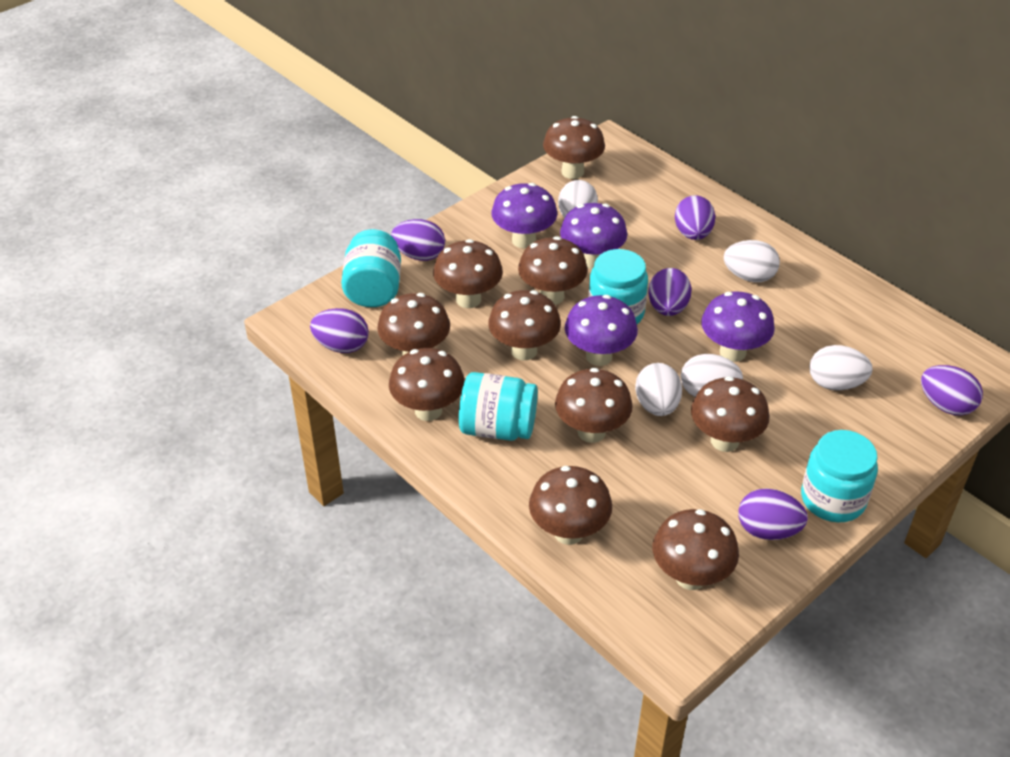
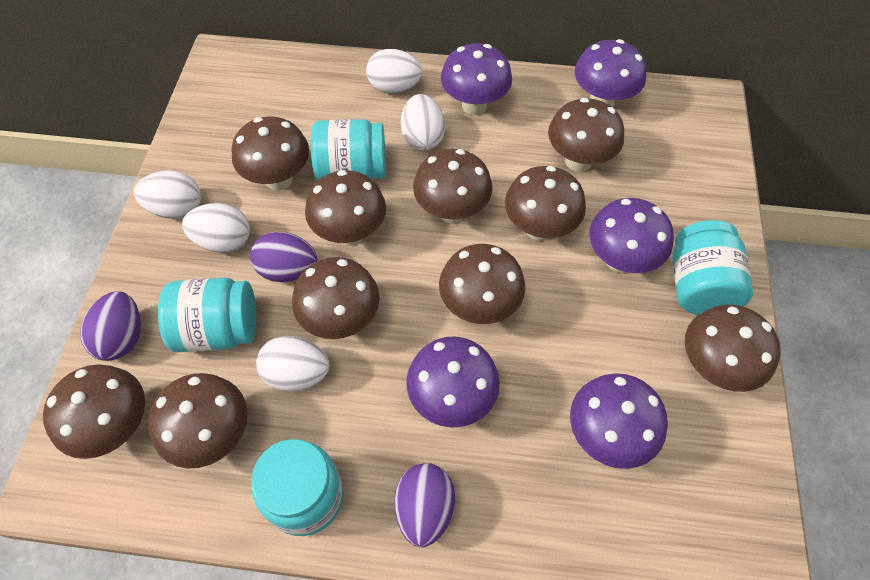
purple egg: 6 -> 3
purple mushroom: 4 -> 5

